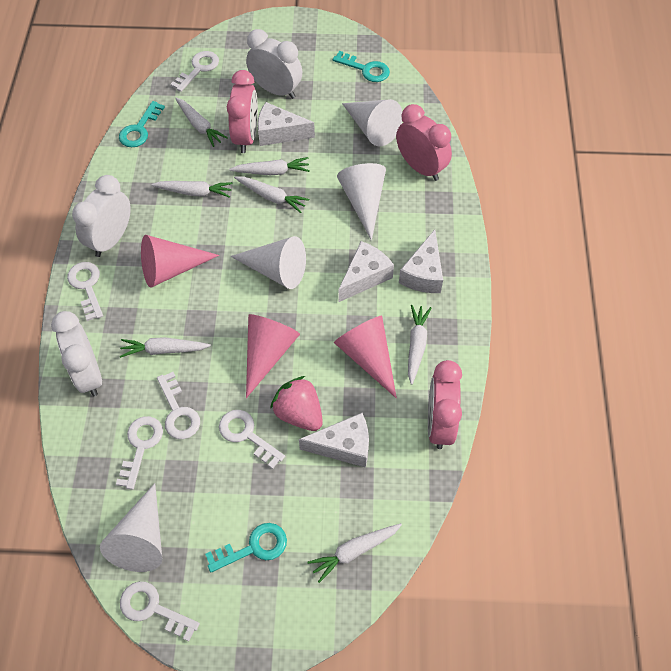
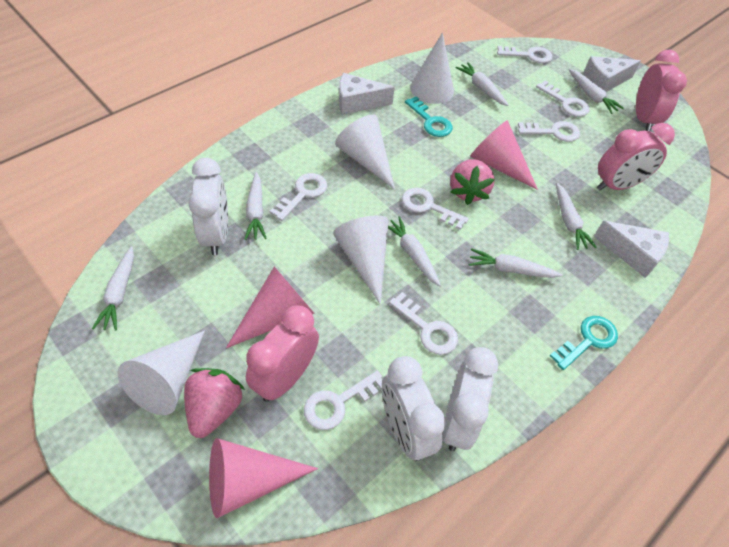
pink strawberry: 1 -> 2
turquoise key: 3 -> 2
white cheese: 4 -> 3
white key: 6 -> 7

